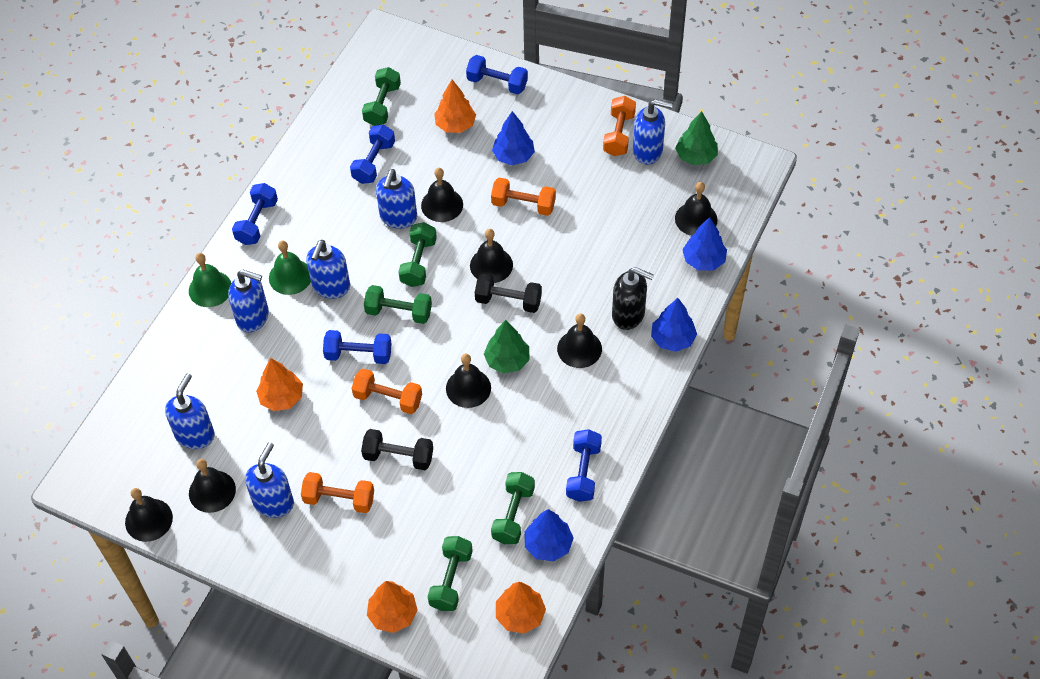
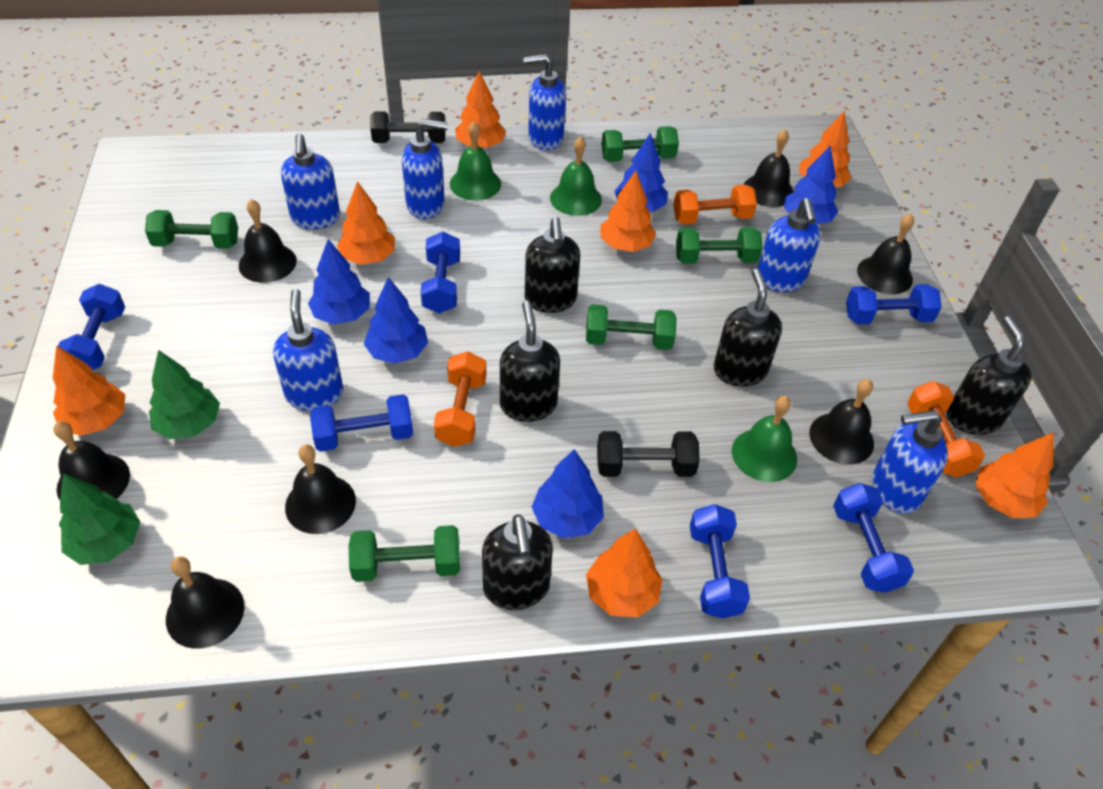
black soap dispenser: 1 -> 5
blue dumbbell: 5 -> 6
blue tree: 4 -> 5
green bell: 2 -> 3
orange dumbbell: 4 -> 3
orange tree: 4 -> 7

